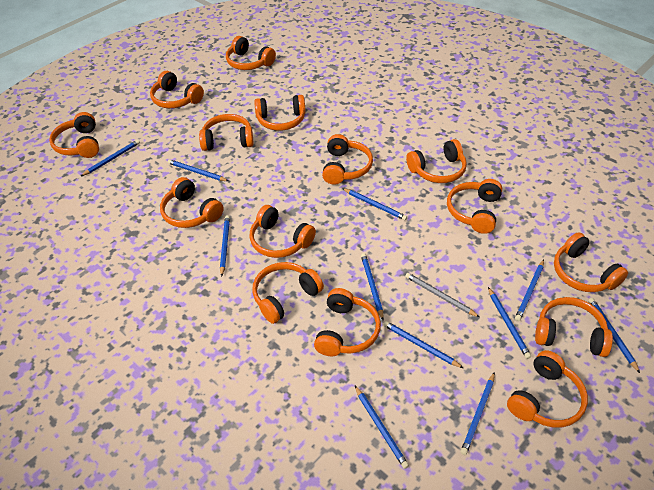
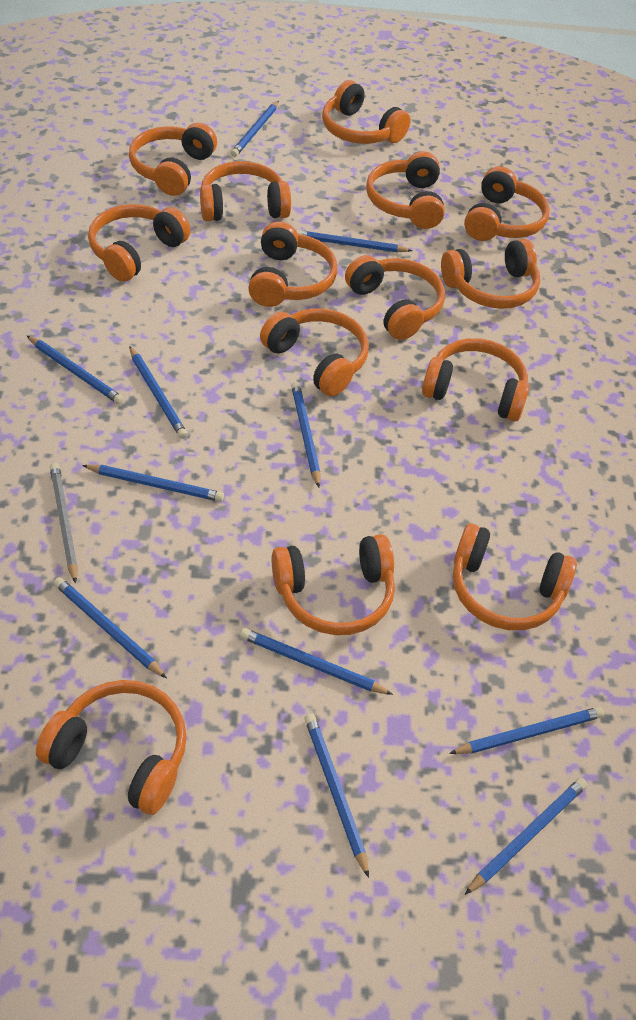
orange headphones: 15 -> 14

